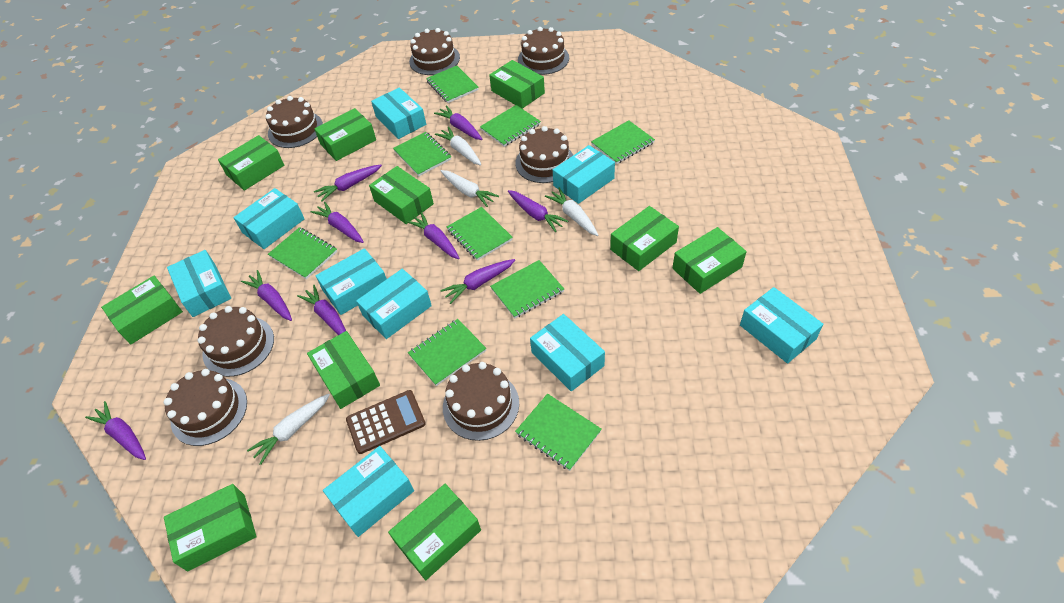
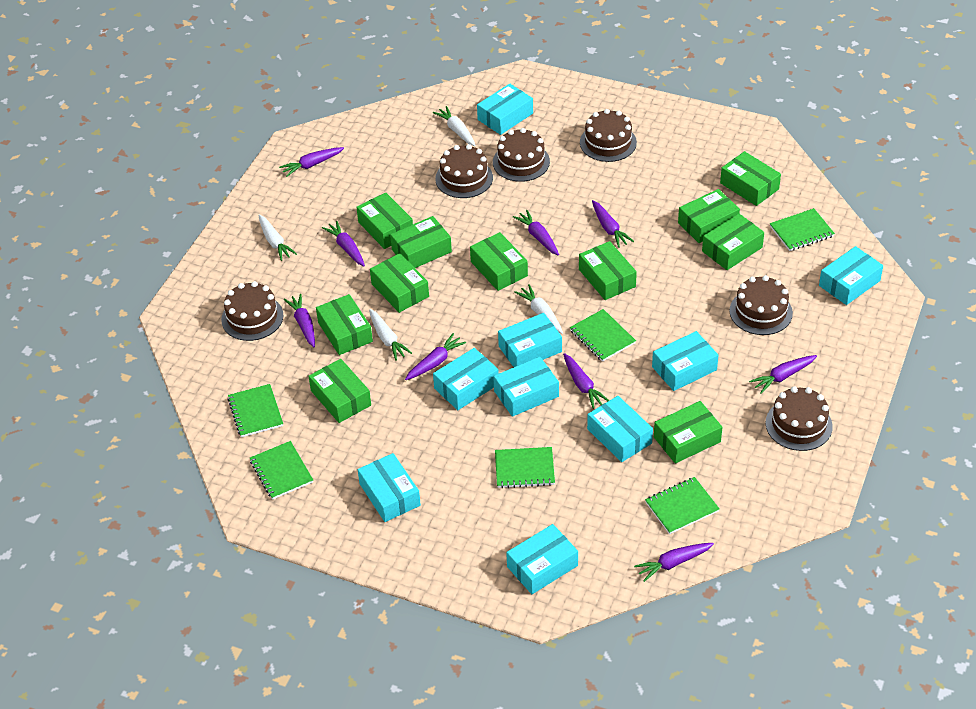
brown cake: 7 -> 6
brown calculator: 1 -> 0
green box: 10 -> 11
green notebook: 9 -> 6

